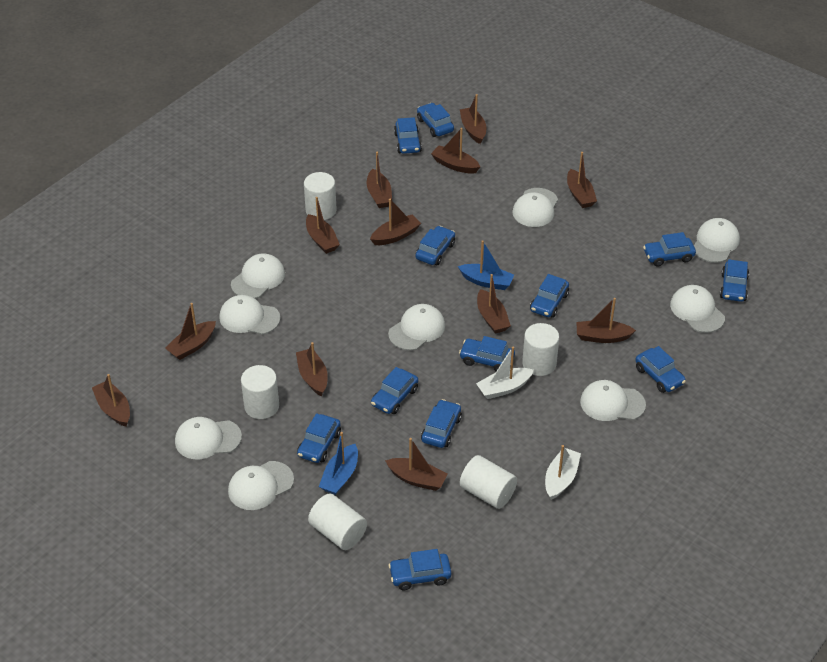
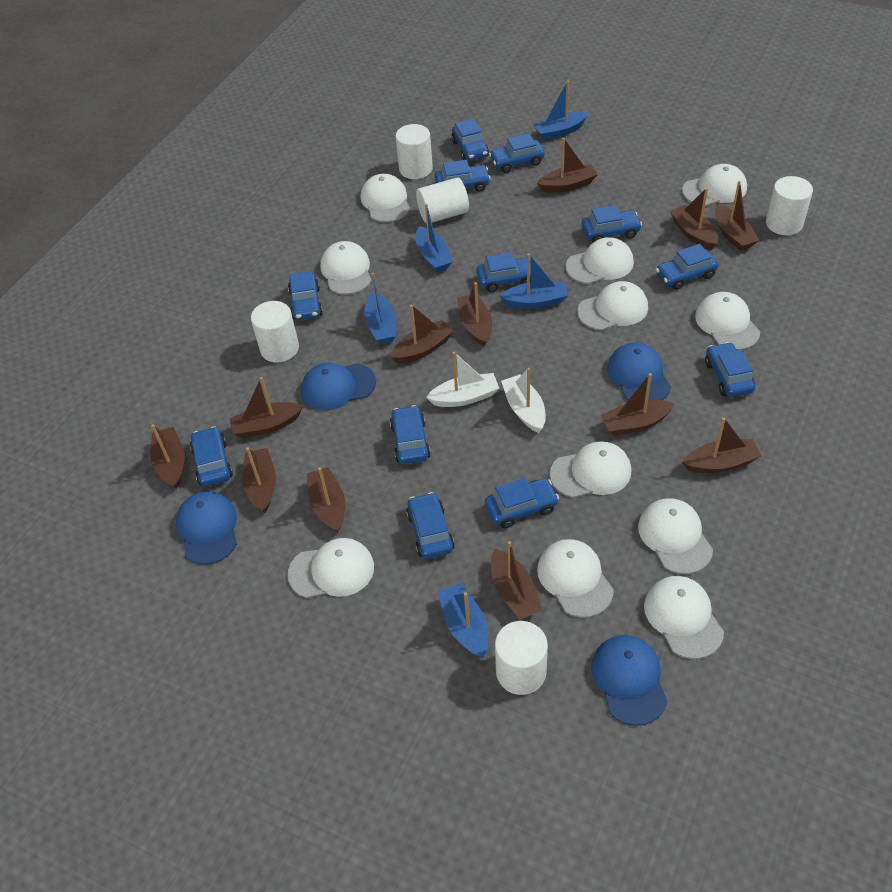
blue boat: 2 -> 5
blue cap: 0 -> 4
white cap: 9 -> 11

